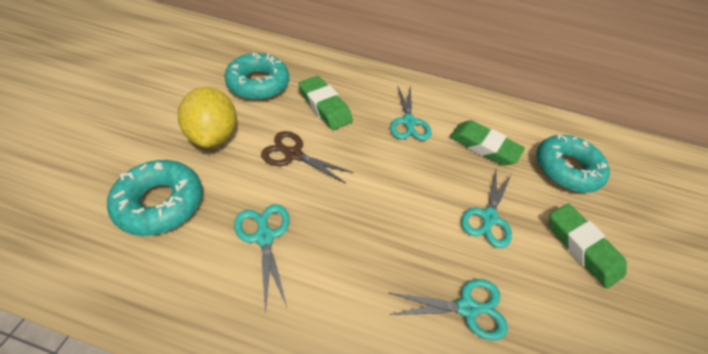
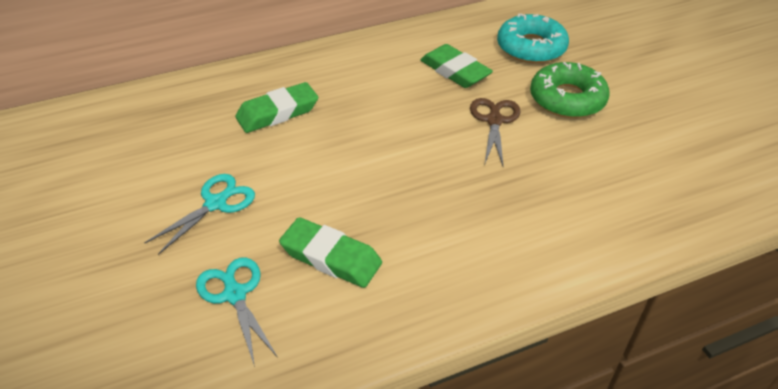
green donut: 0 -> 1
turquoise donut: 3 -> 1
turquoise scissors: 4 -> 2
yellow lemon: 1 -> 0

